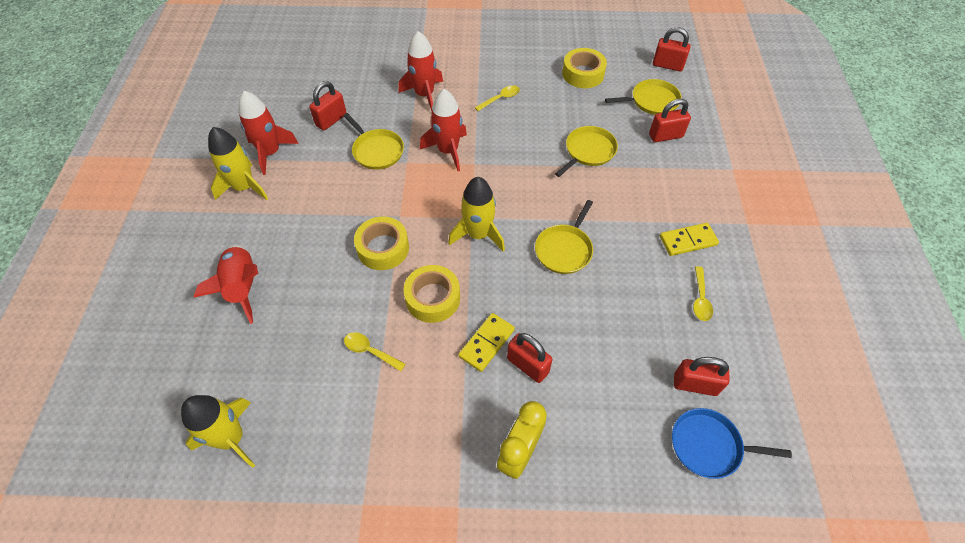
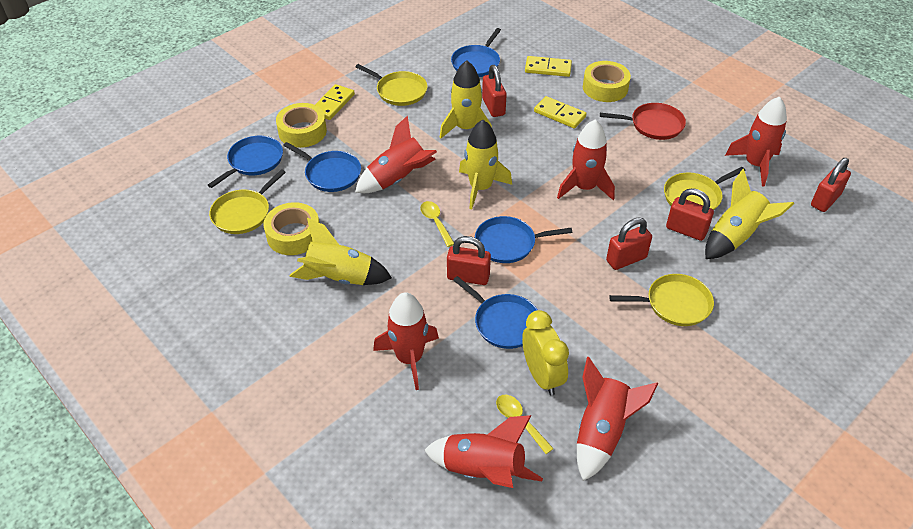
blue pan: 1 -> 5
red pan: 0 -> 1
red rocket: 4 -> 6
yellow domino: 2 -> 3
yellow rocket: 3 -> 4
yellow spoon: 3 -> 2

